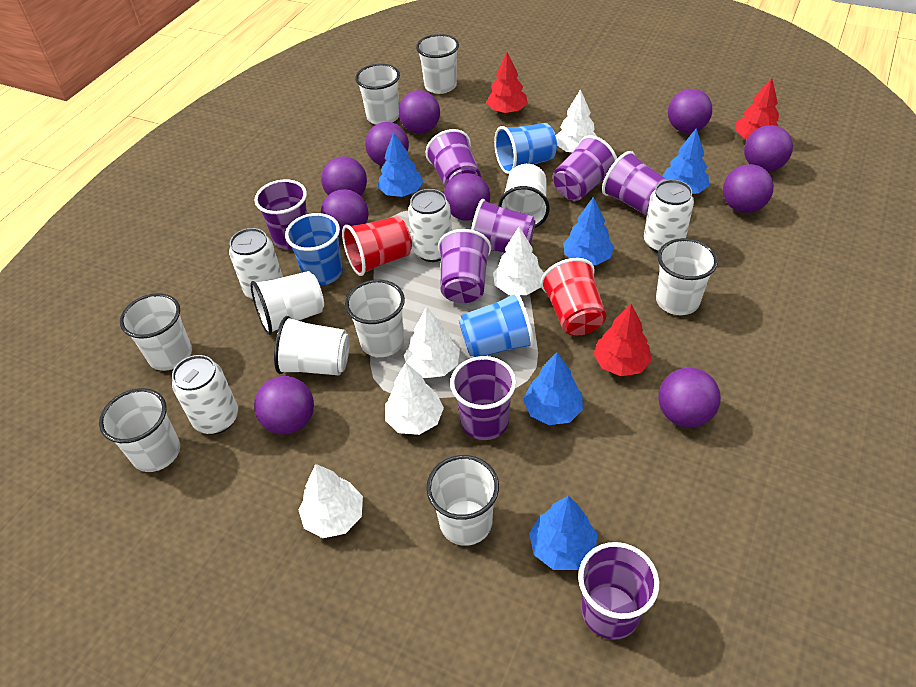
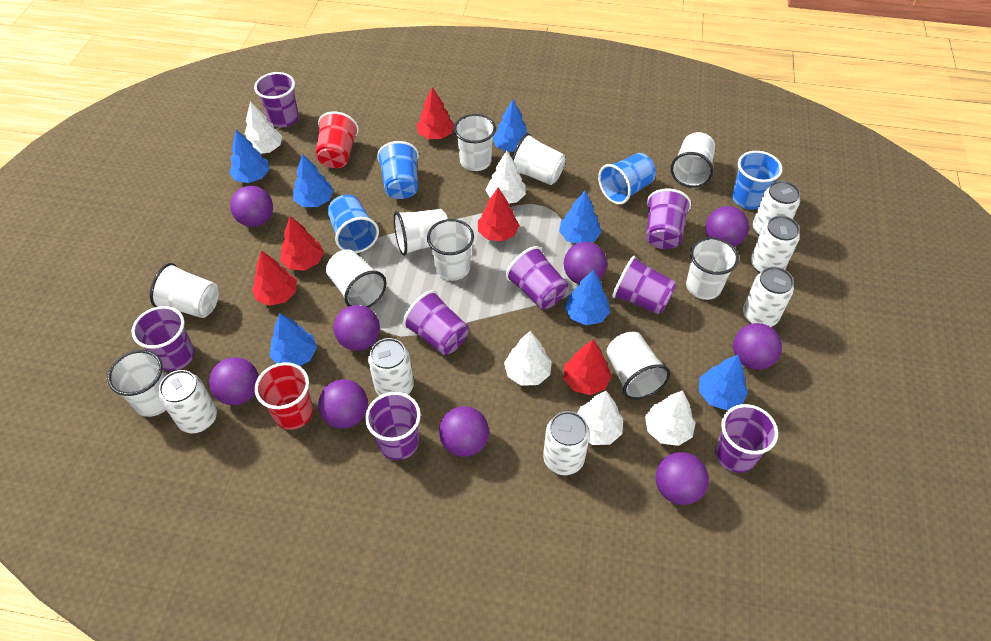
blue cup: 3 -> 4
blue tree: 5 -> 7
purple ball: 10 -> 9
red tree: 3 -> 5
white can: 4 -> 6

